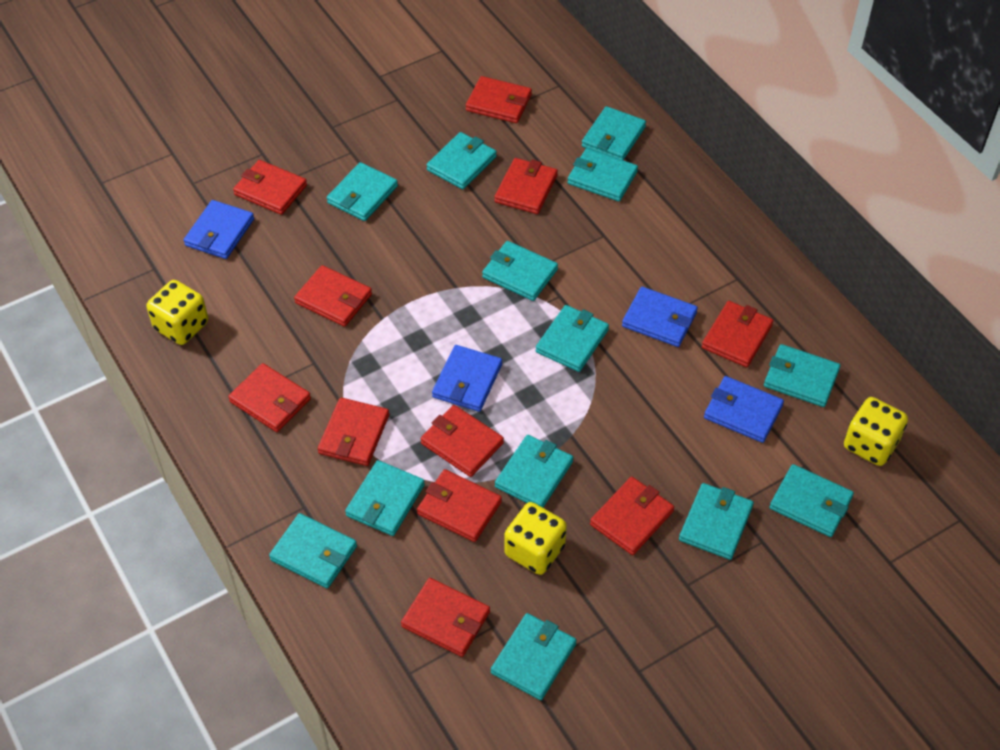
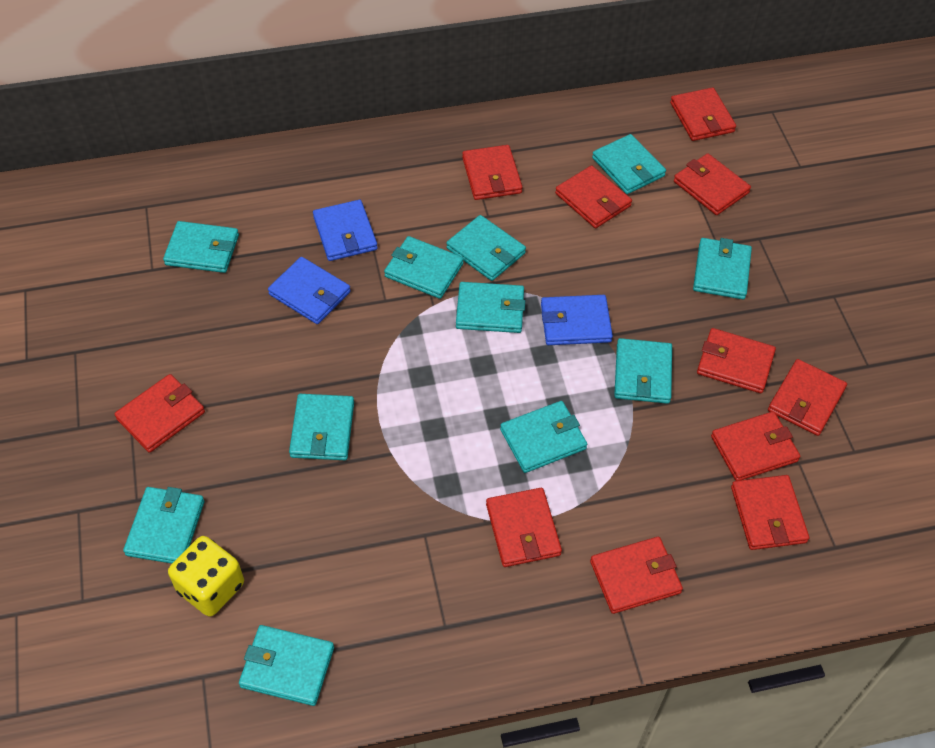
blue wallet: 4 -> 3
turquoise wallet: 13 -> 11
yellow dice: 3 -> 1

